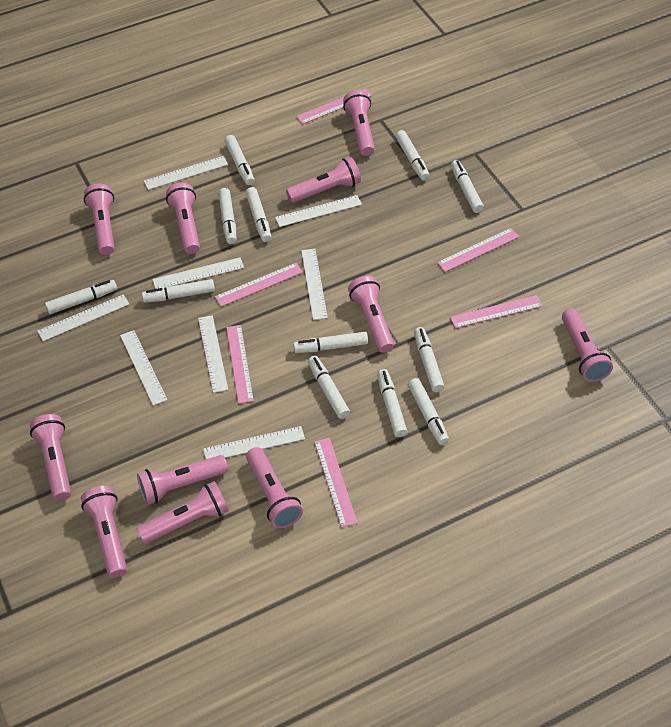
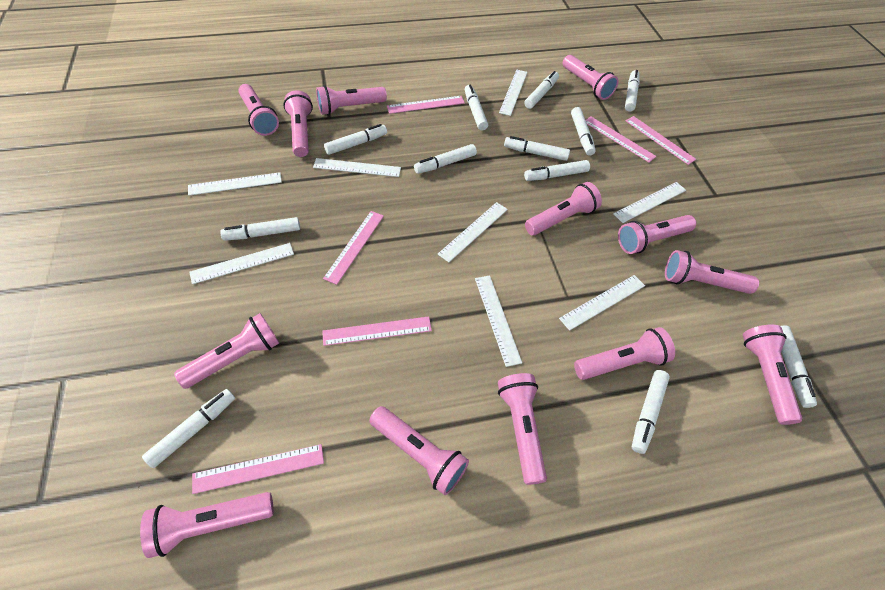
pink flashlight: 11 -> 13

